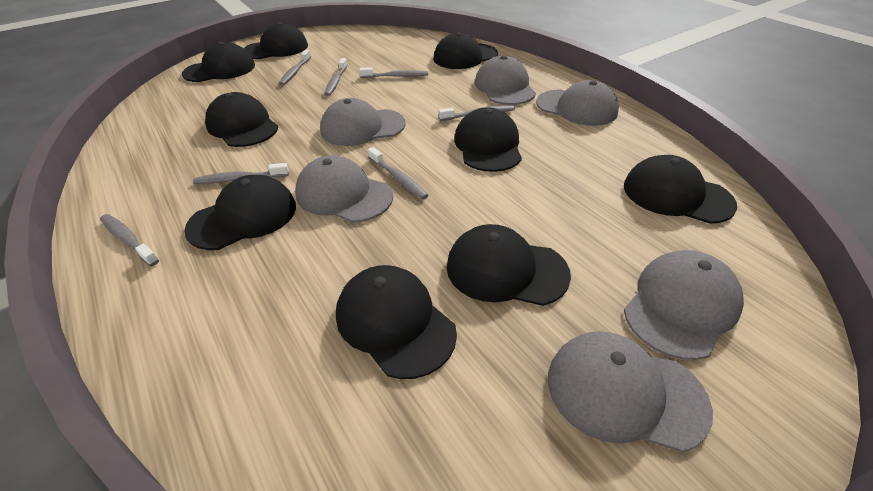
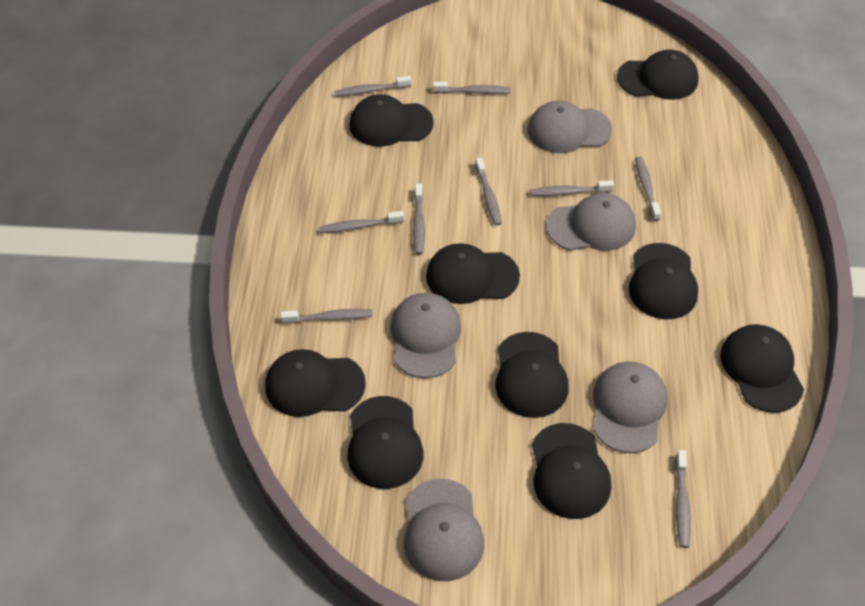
grey cap: 6 -> 5
grey toothbrush: 7 -> 9

